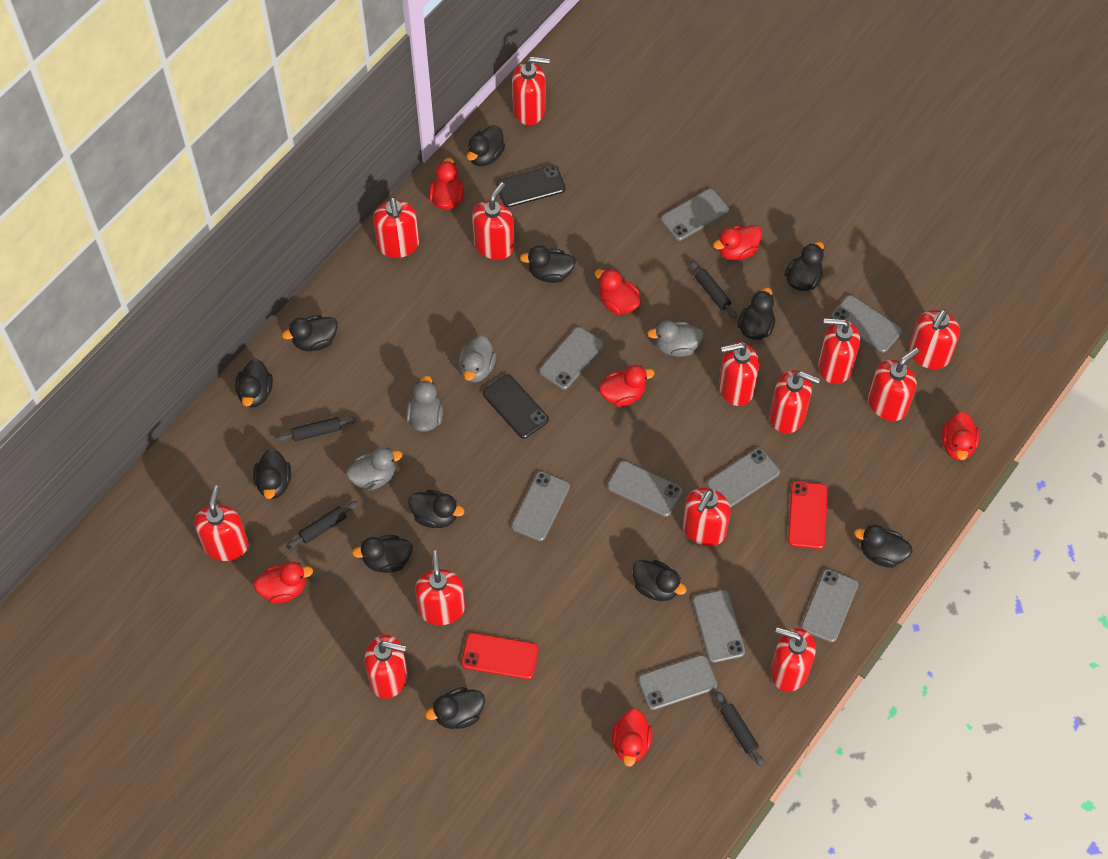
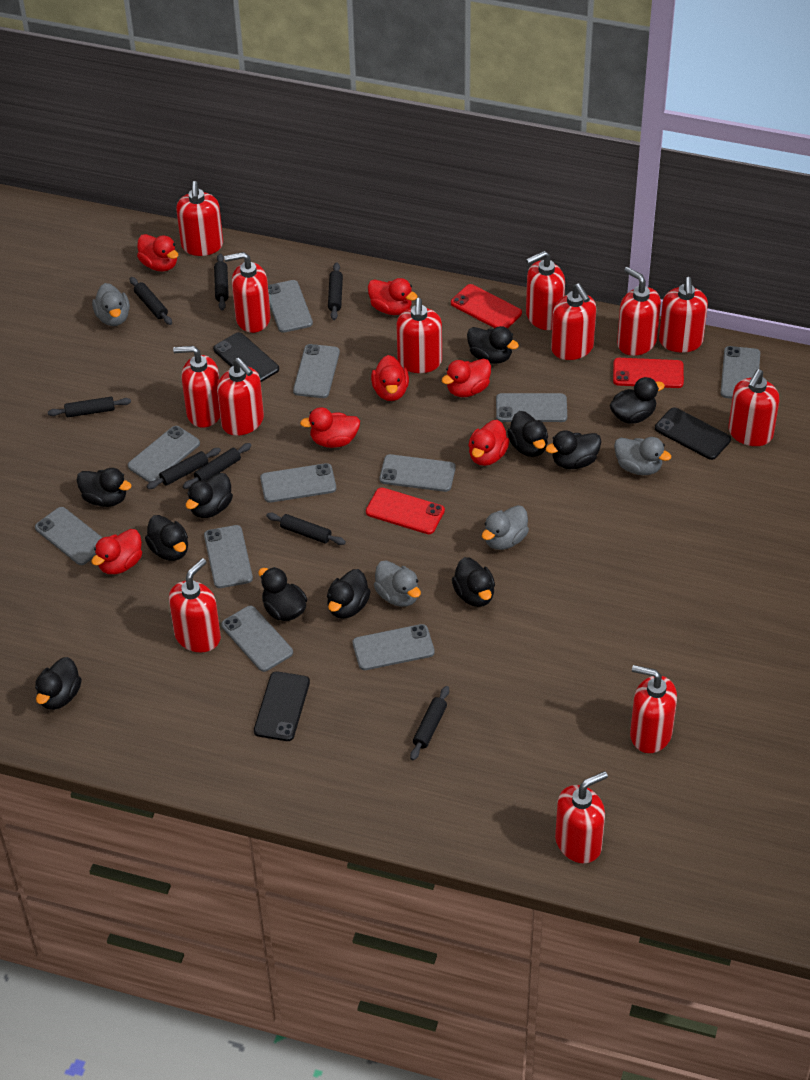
black duck: 12 -> 11
black phone: 2 -> 3
black rolling pin: 4 -> 8
grey phone: 9 -> 11
red phone: 2 -> 3

